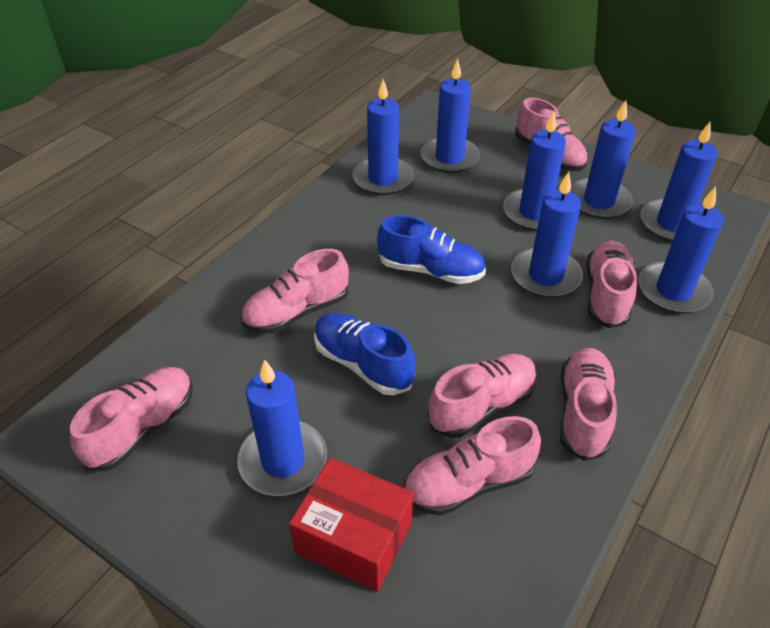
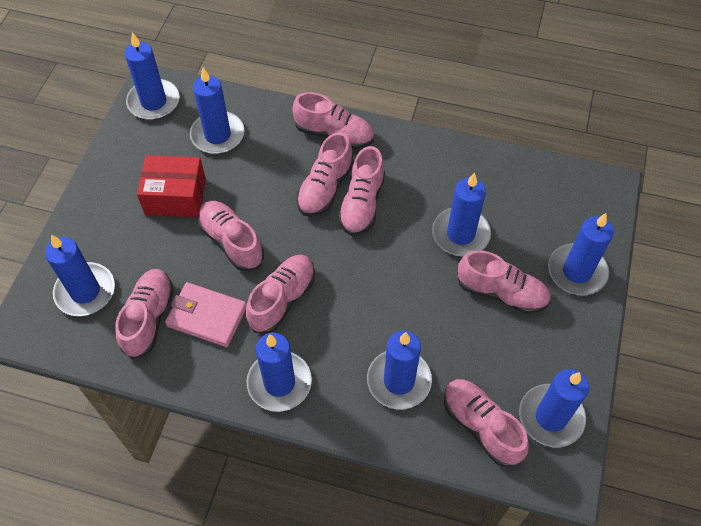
blue shoe: 2 -> 0
pink shoe: 7 -> 8
pink wallet: 0 -> 1

